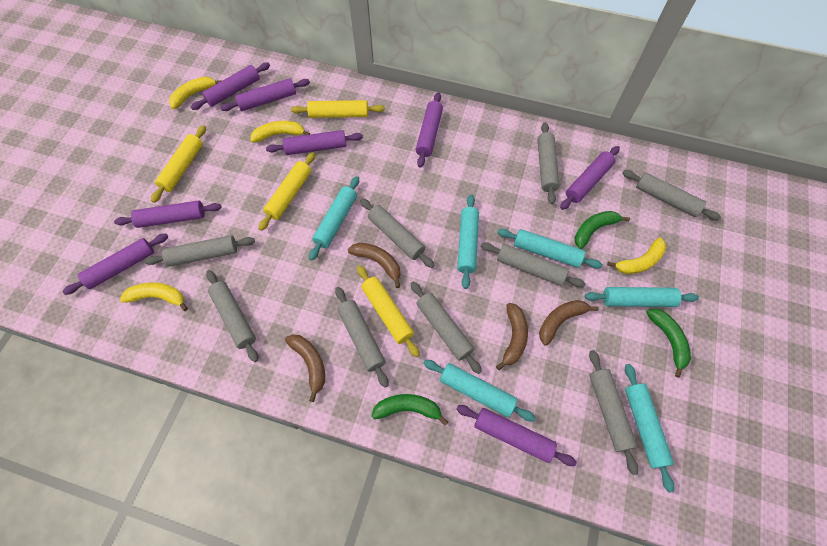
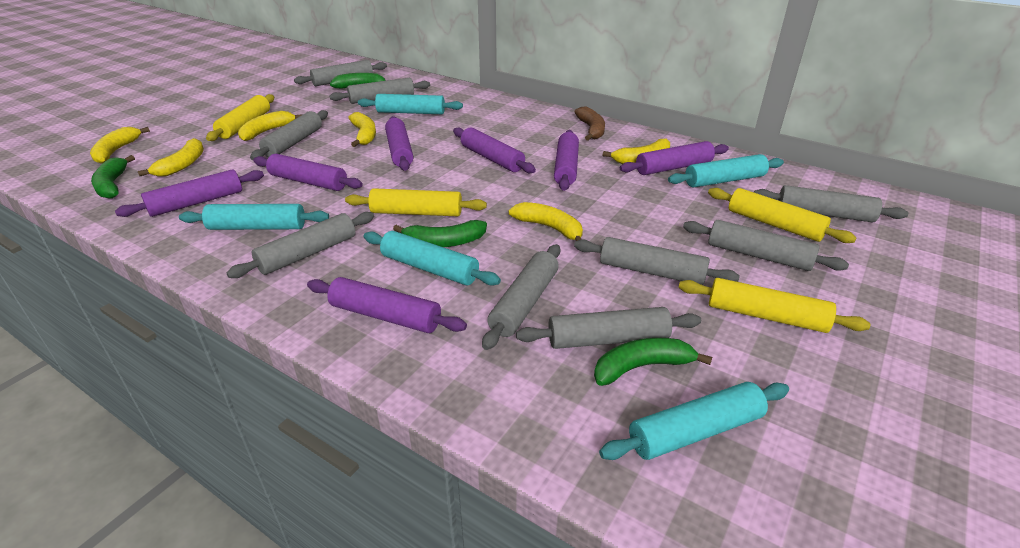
brown banana: 4 -> 1
green banana: 3 -> 4
purple rolling pin: 8 -> 7
turquoise rolling pin: 6 -> 5
yellow banana: 4 -> 6

